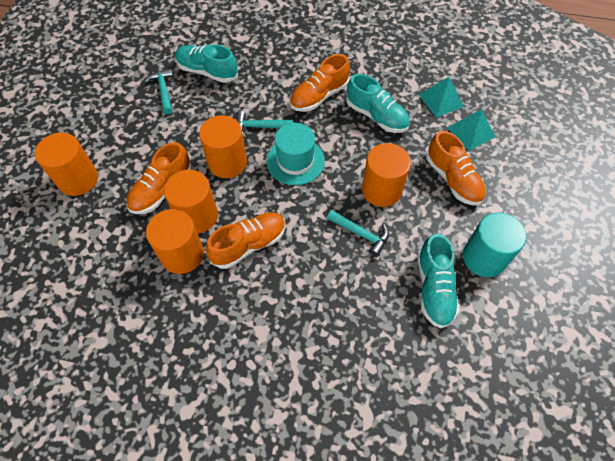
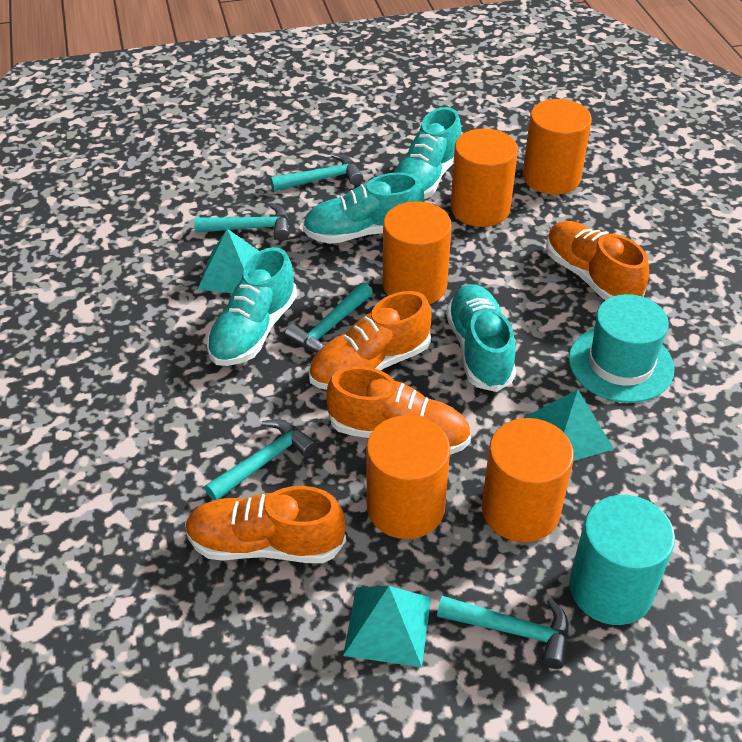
turquoise hammer: 3 -> 5
turquoise pyramid: 2 -> 3
turquoise shoe: 3 -> 4

